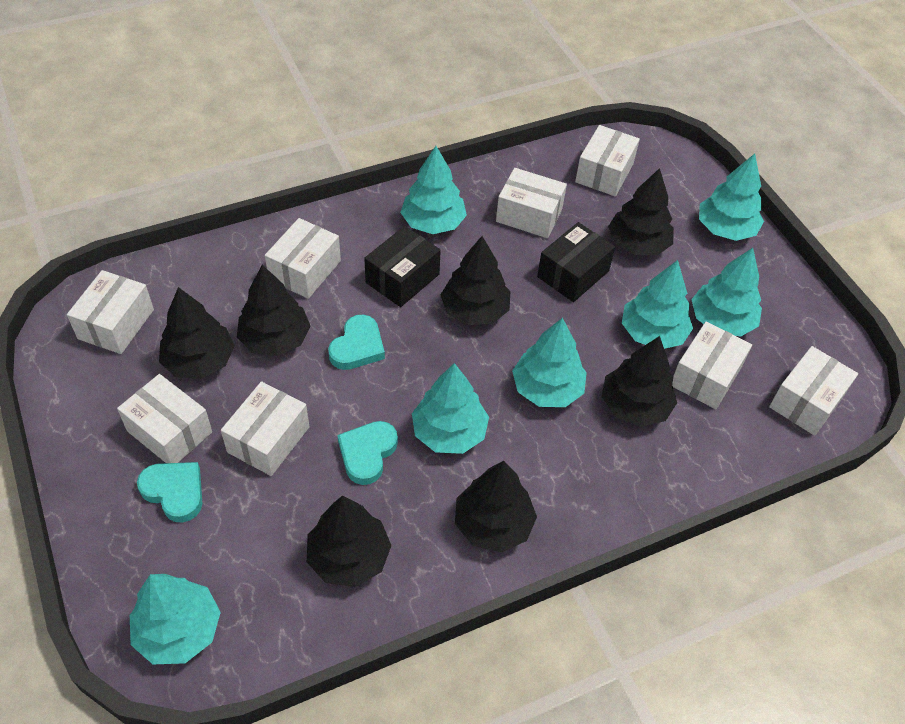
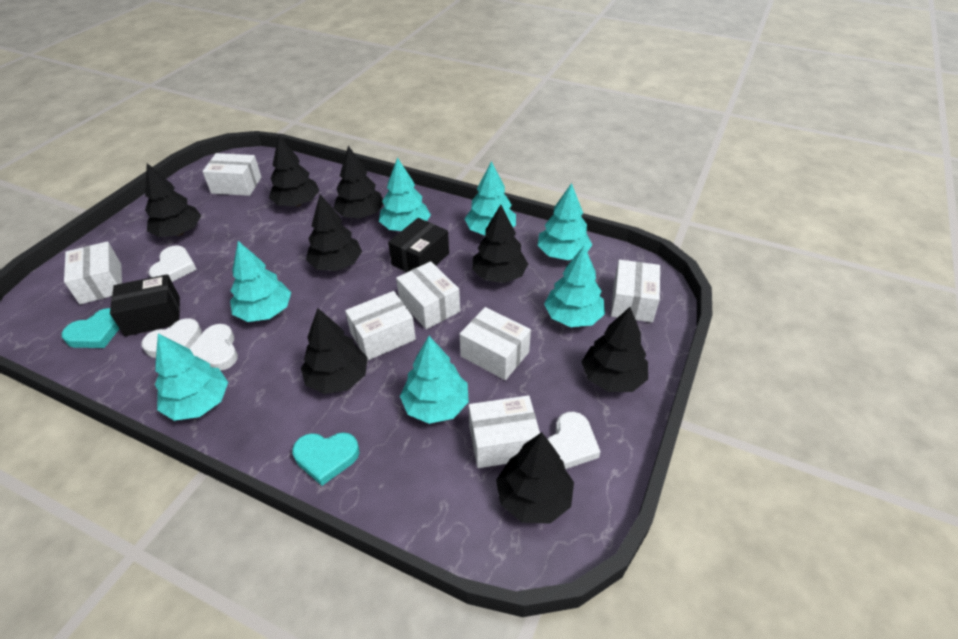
black tree: 7 -> 8
turquoise heart: 3 -> 2
white box: 8 -> 7
white heart: 0 -> 4

